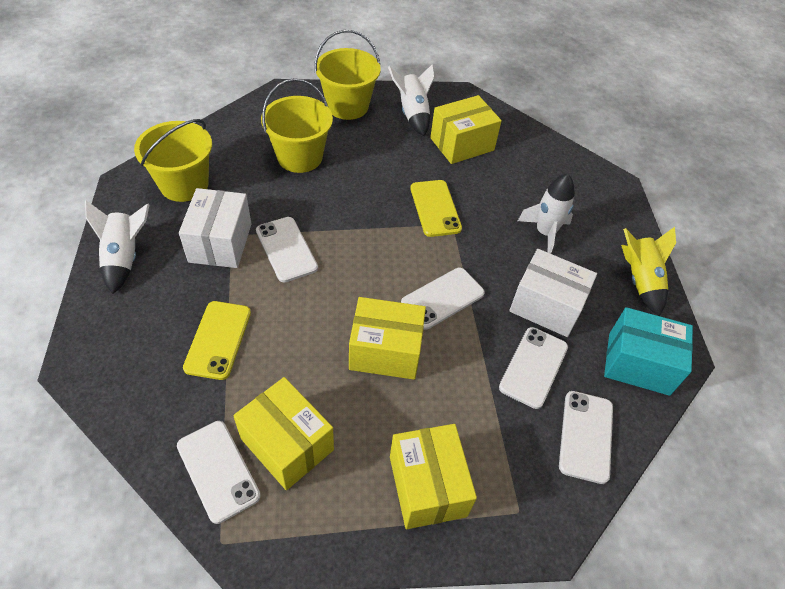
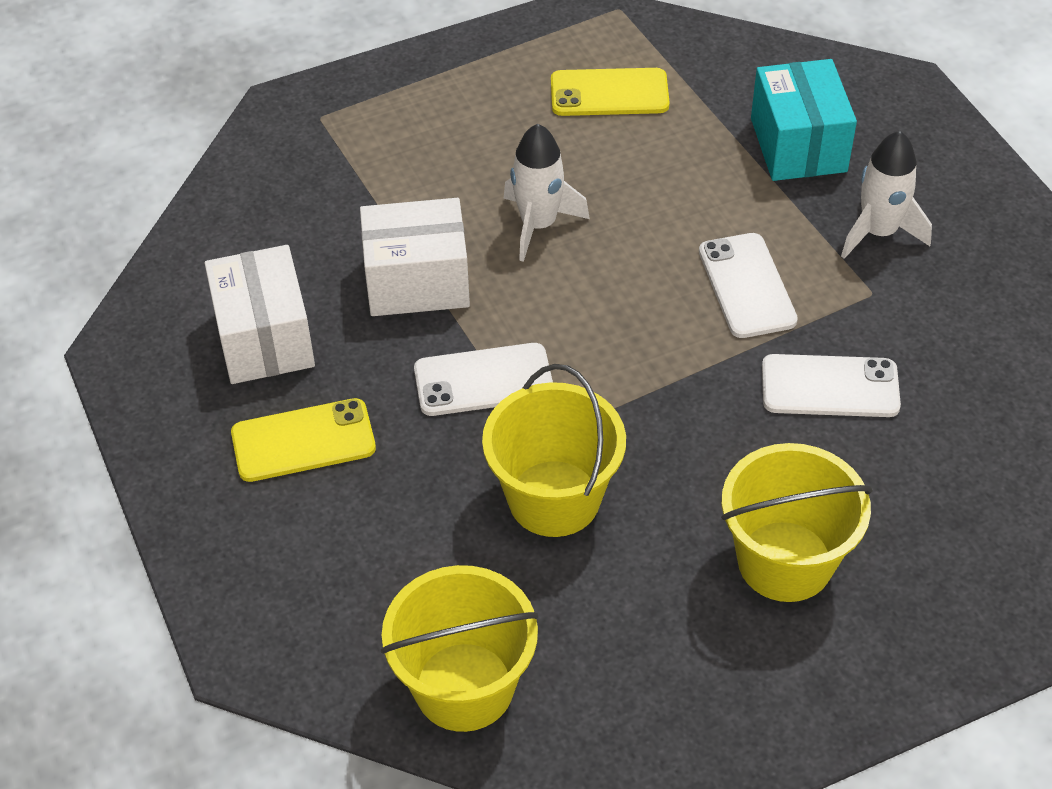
white phone: 5 -> 3
white rocket: 3 -> 2
yellow box: 4 -> 0
yellow rocket: 1 -> 0

